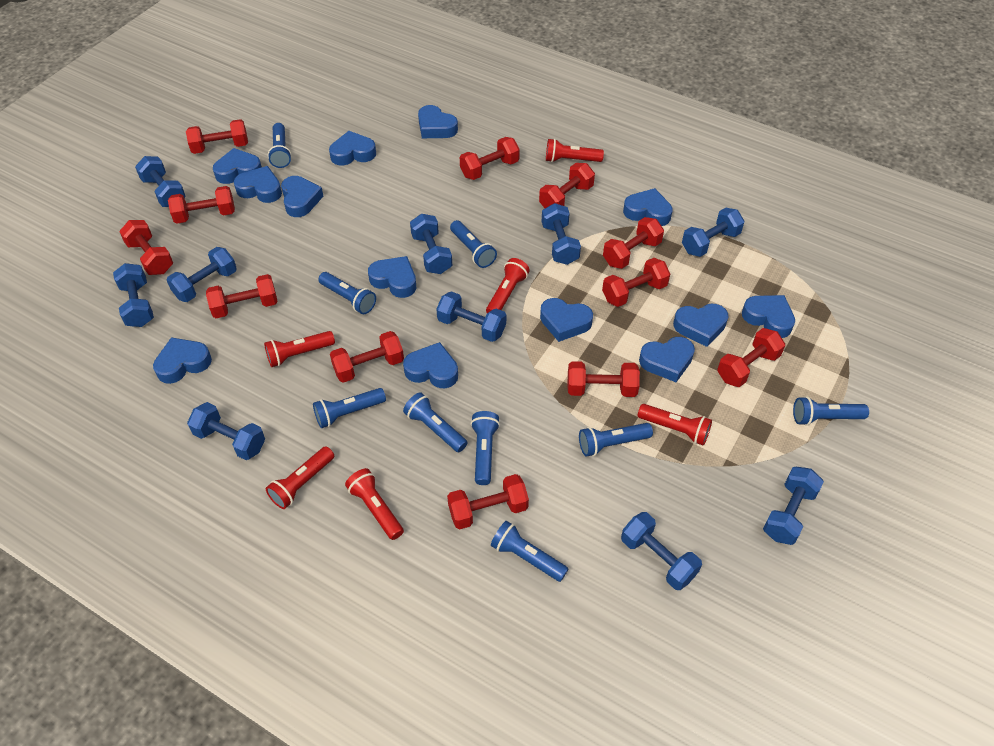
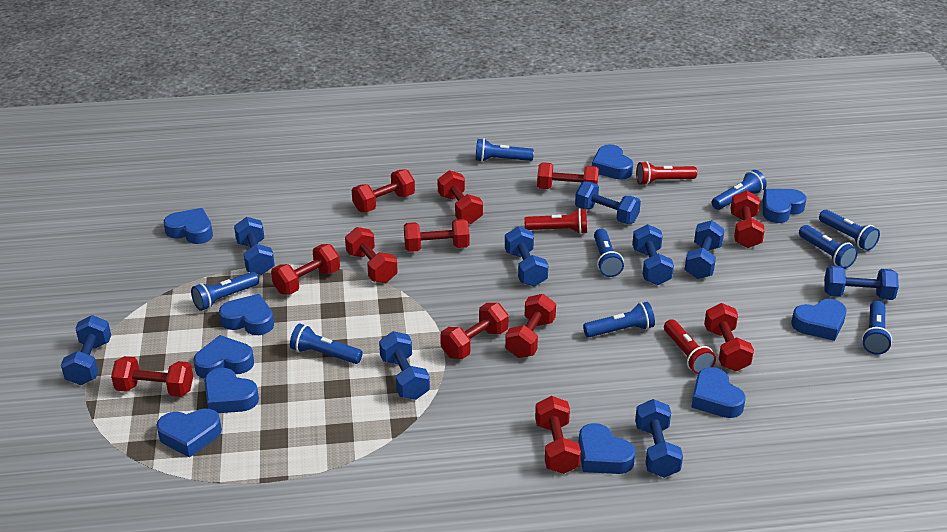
blue dumbbell: 10 -> 9
blue heart: 13 -> 10
red flashlight: 6 -> 3

